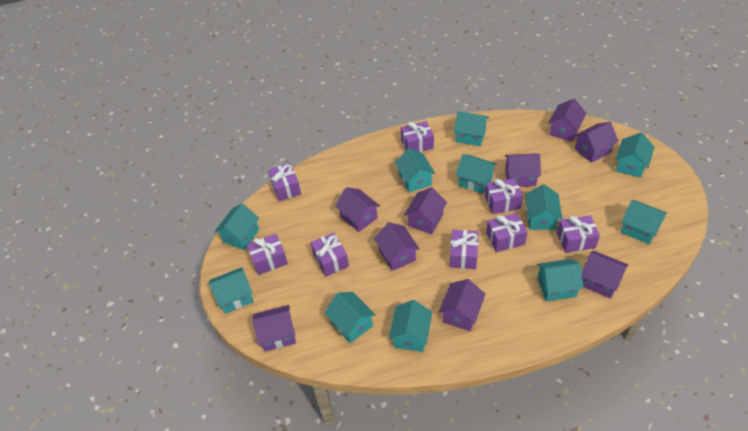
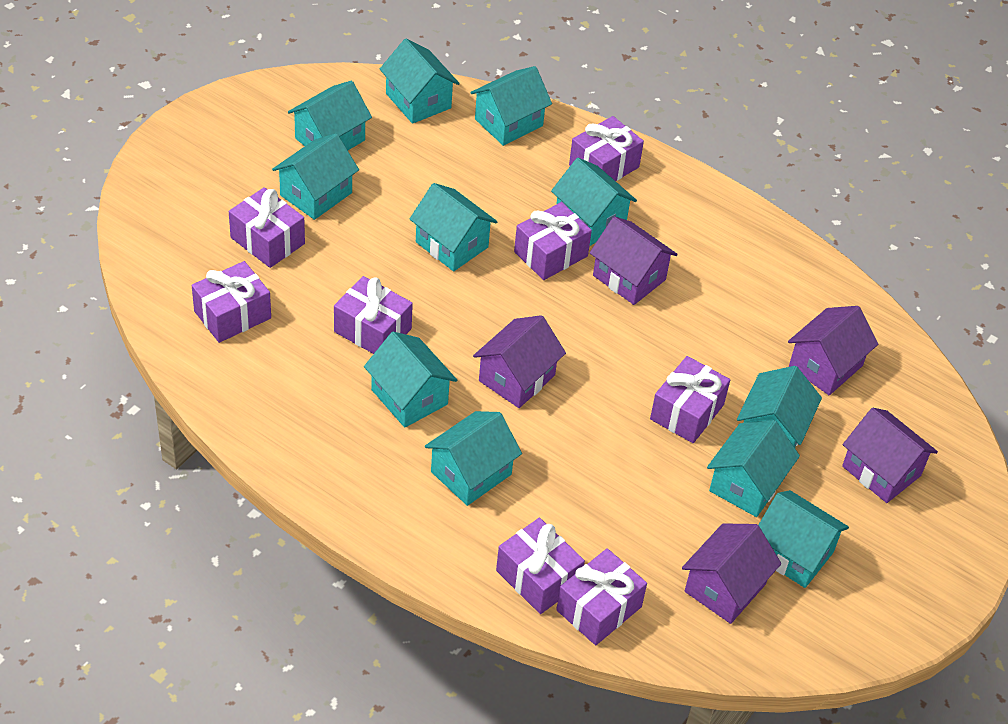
purple house: 9 -> 5

